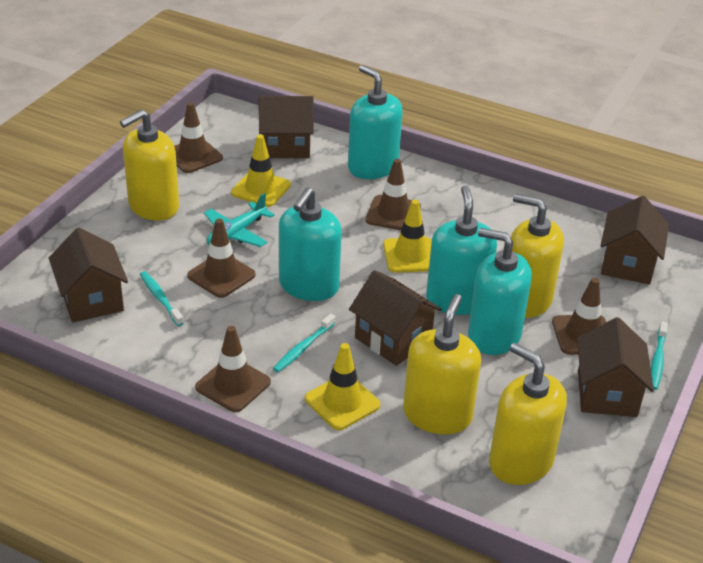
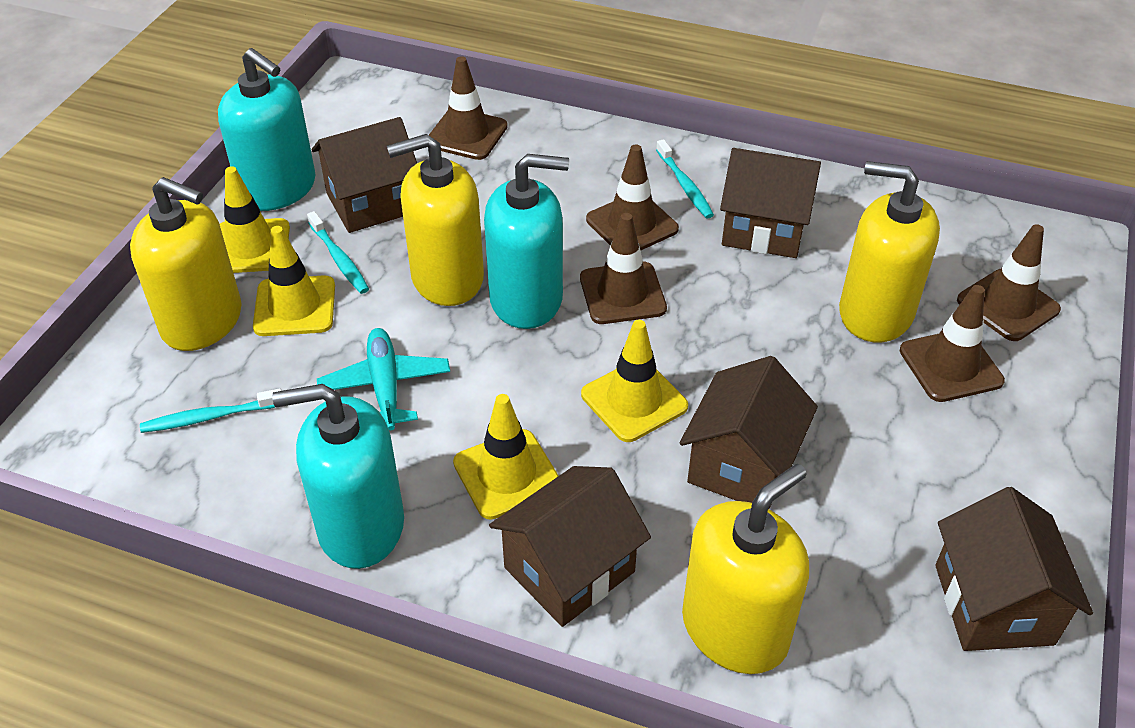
turquoise soap dispenser: 4 -> 3
yellow traffic cone: 3 -> 4

